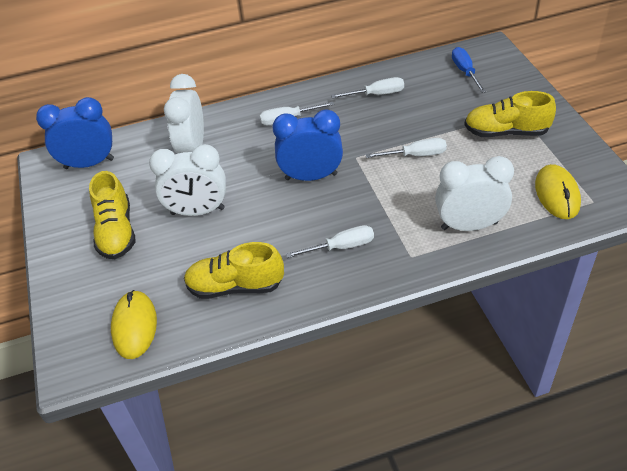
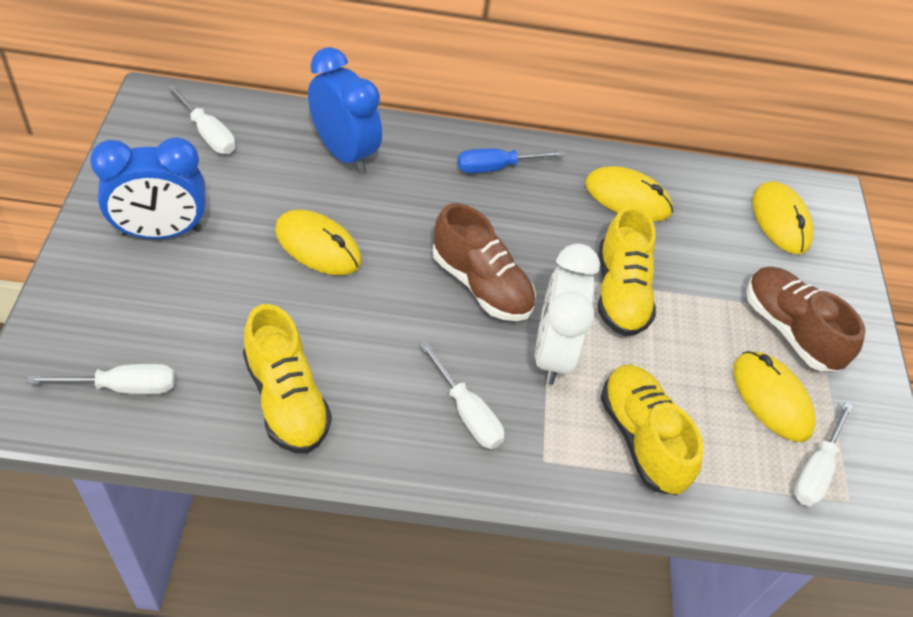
brown shoe: 0 -> 2
white clock: 3 -> 1
yellow mouse: 2 -> 4

